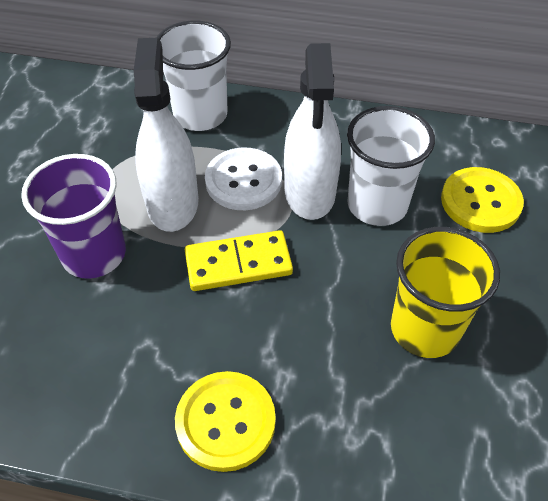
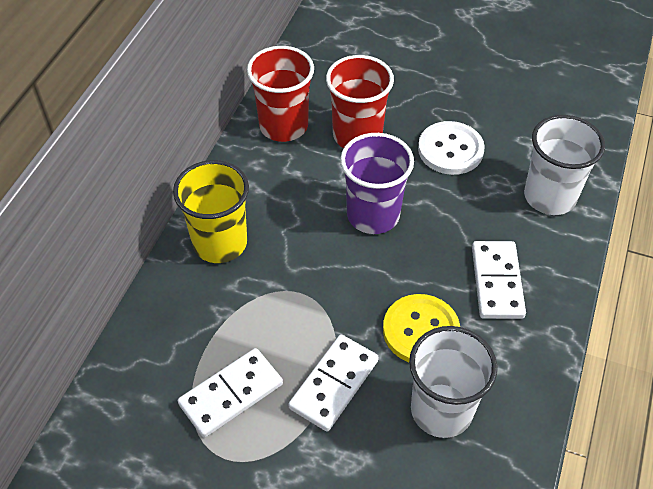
red cup: 0 -> 2
white domino: 0 -> 3
white spray bottle: 2 -> 0
yellow button: 2 -> 1
yellow domino: 1 -> 0

